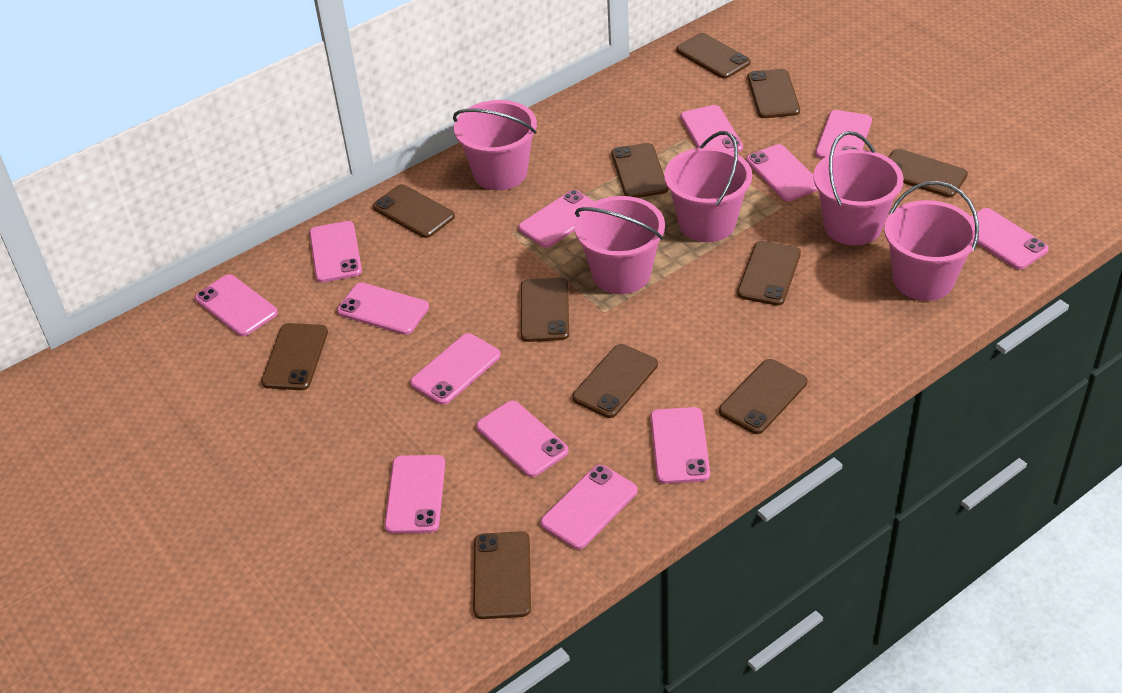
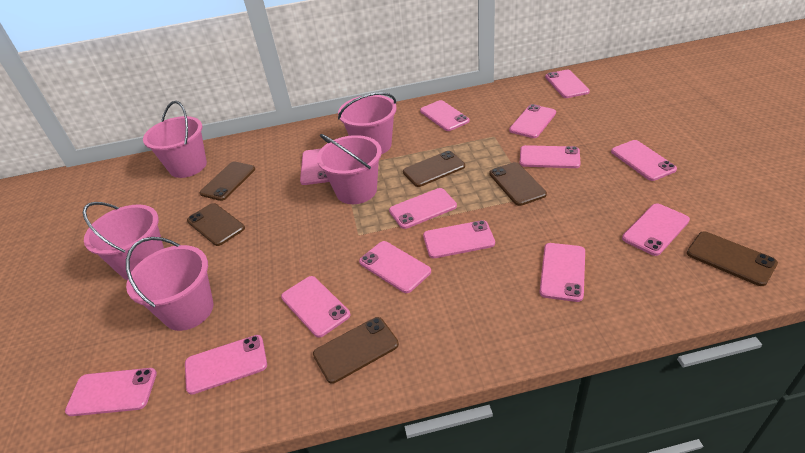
brown phone: 11 -> 6
pink phone: 13 -> 14

